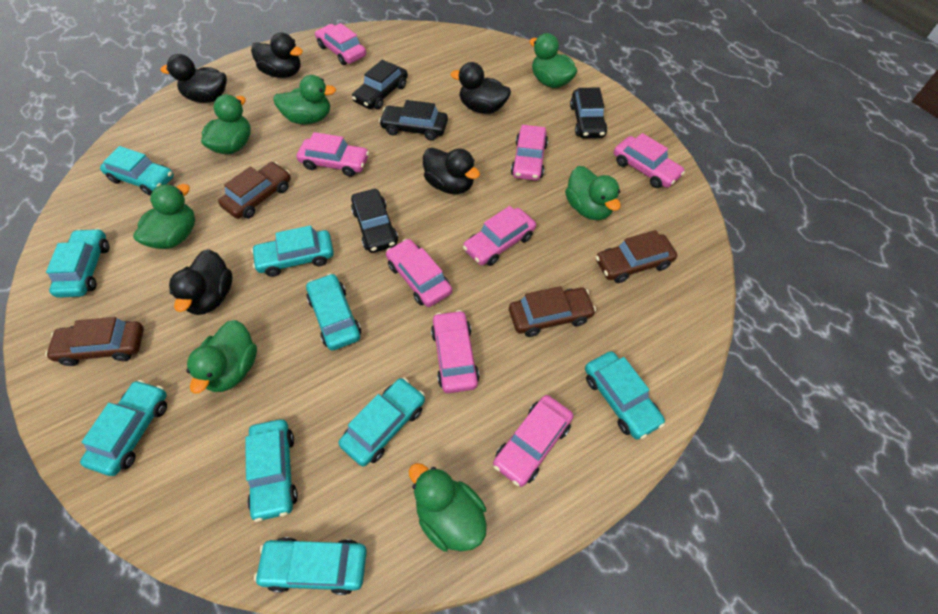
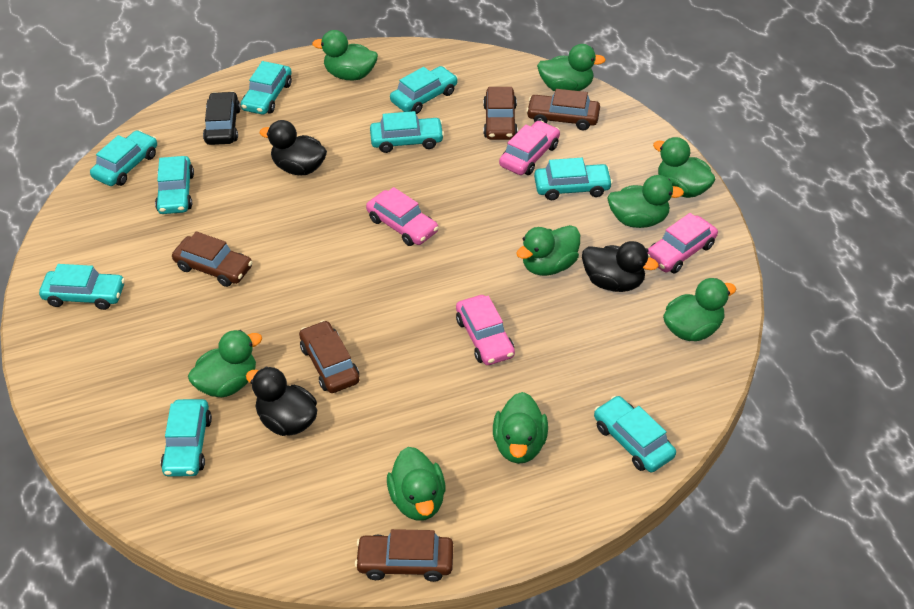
black car: 4 -> 1
black duck: 5 -> 3
brown car: 4 -> 5
green duck: 7 -> 9
pink car: 8 -> 4

